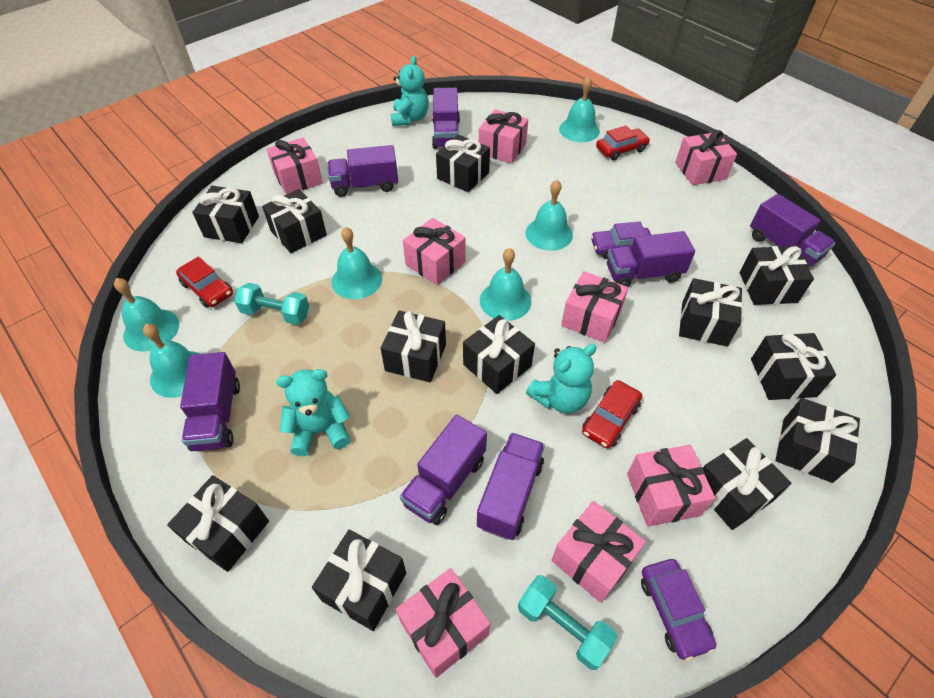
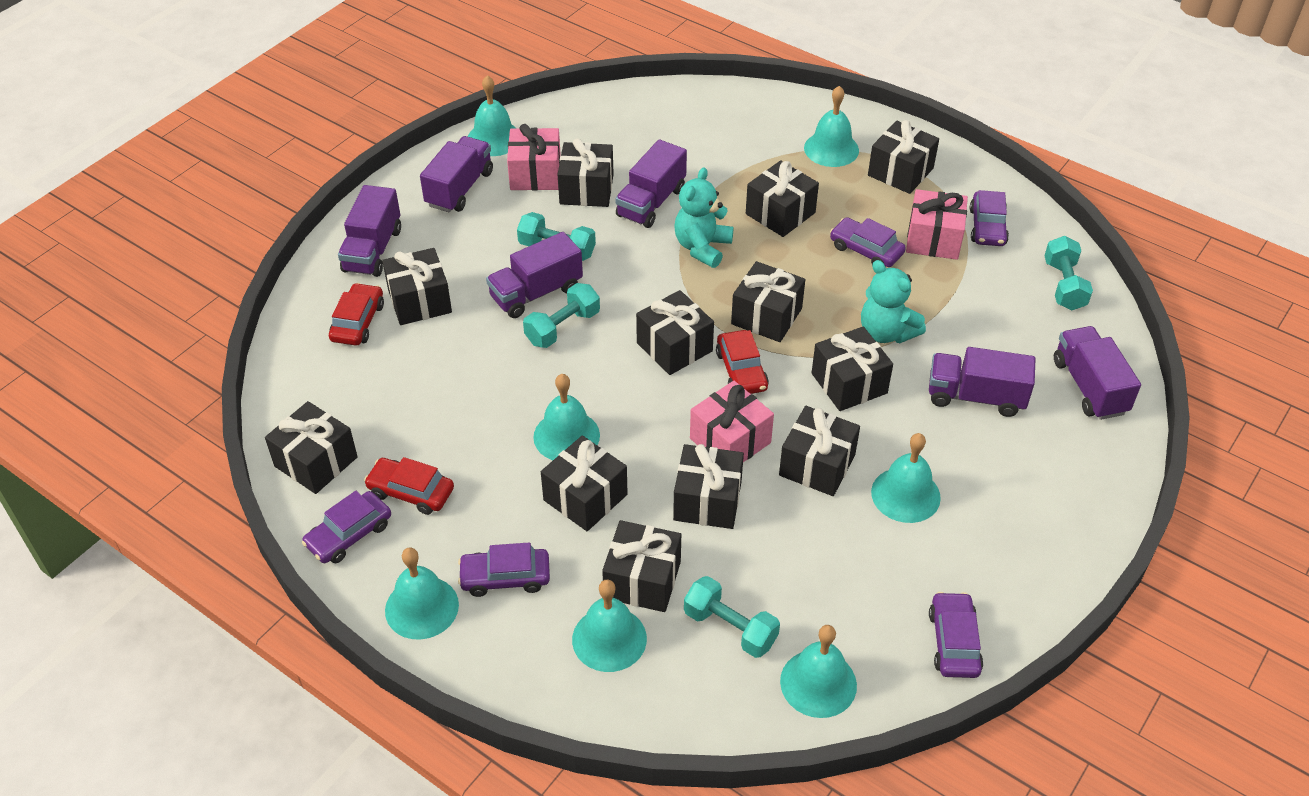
pink gift: 8 -> 3
purple car: 2 -> 5
purple truck: 7 -> 6
turquoise bell: 6 -> 7
turquoise dumbbell: 2 -> 4
turquoise teddy bear: 3 -> 2

